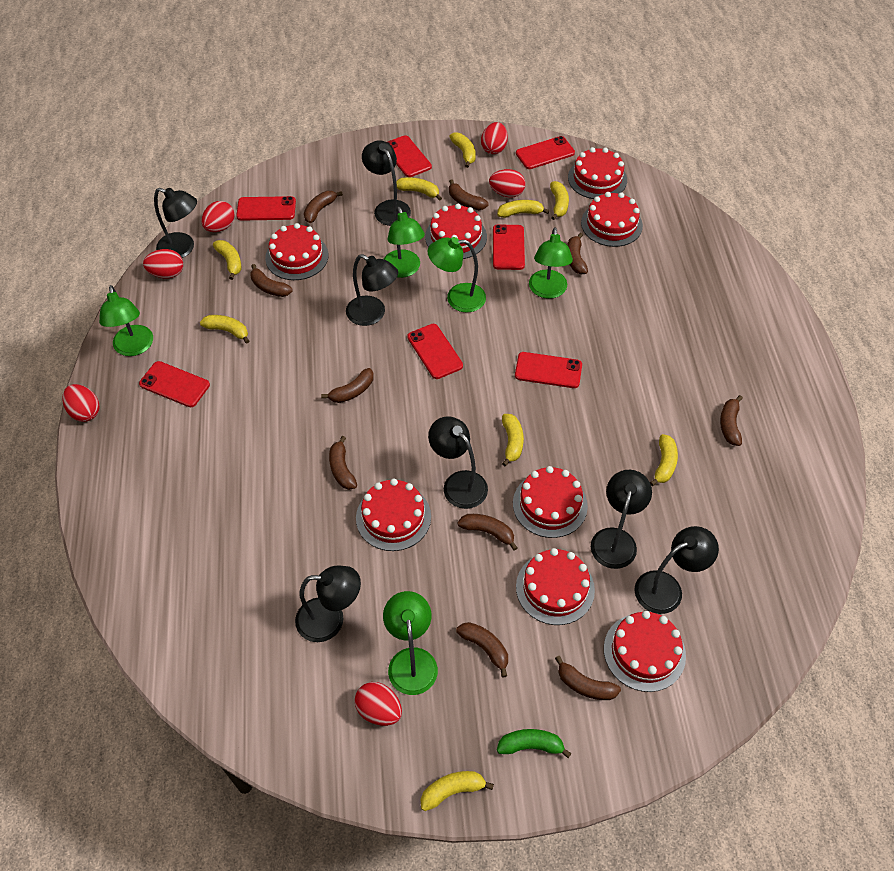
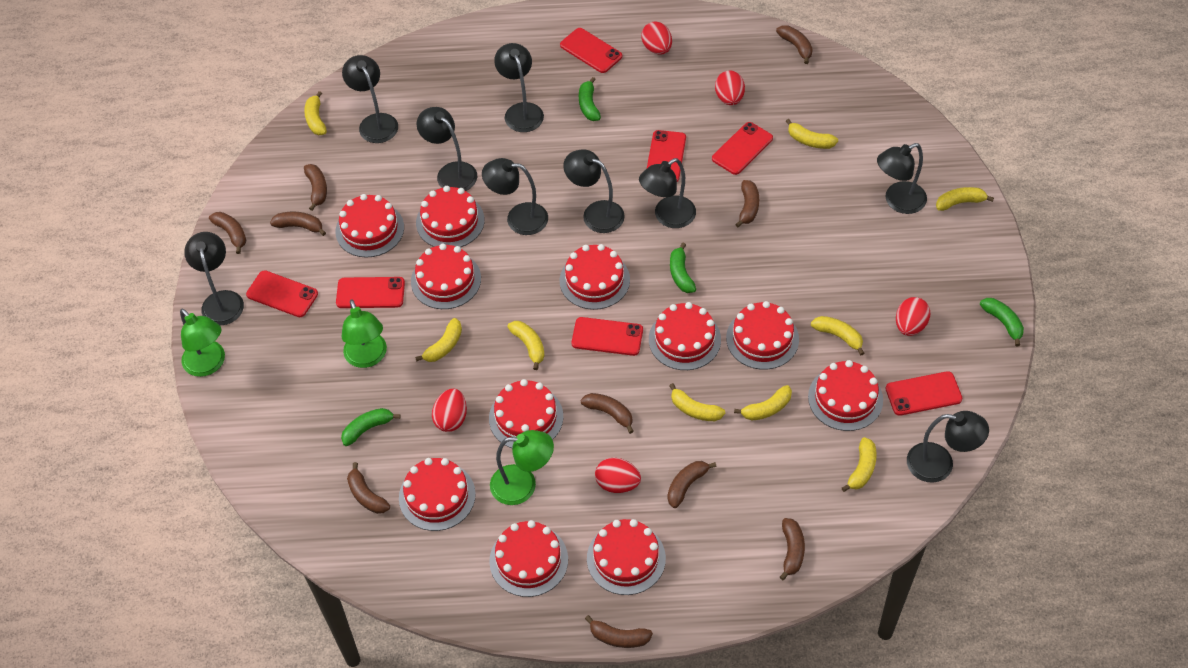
black lamp: 7 -> 9
green banana: 1 -> 4
green lamp: 5 -> 3
red cake: 8 -> 11
red egg: 6 -> 5

